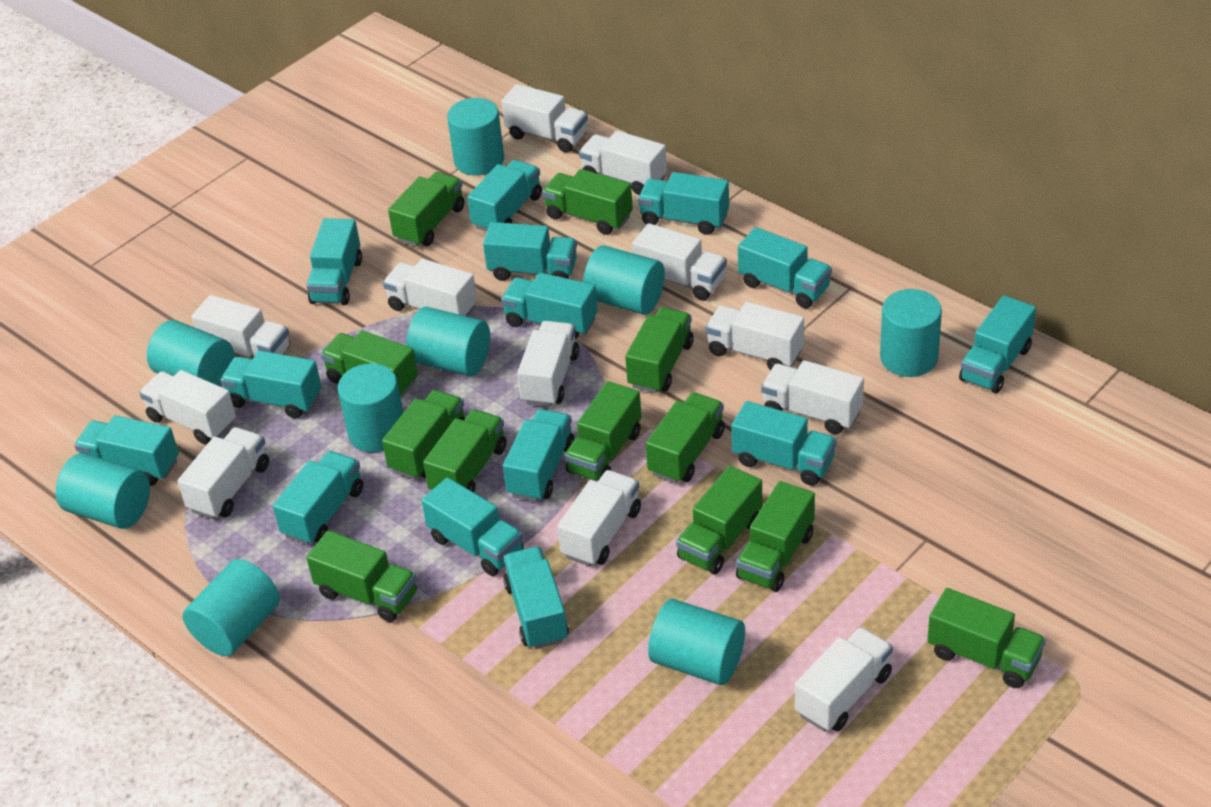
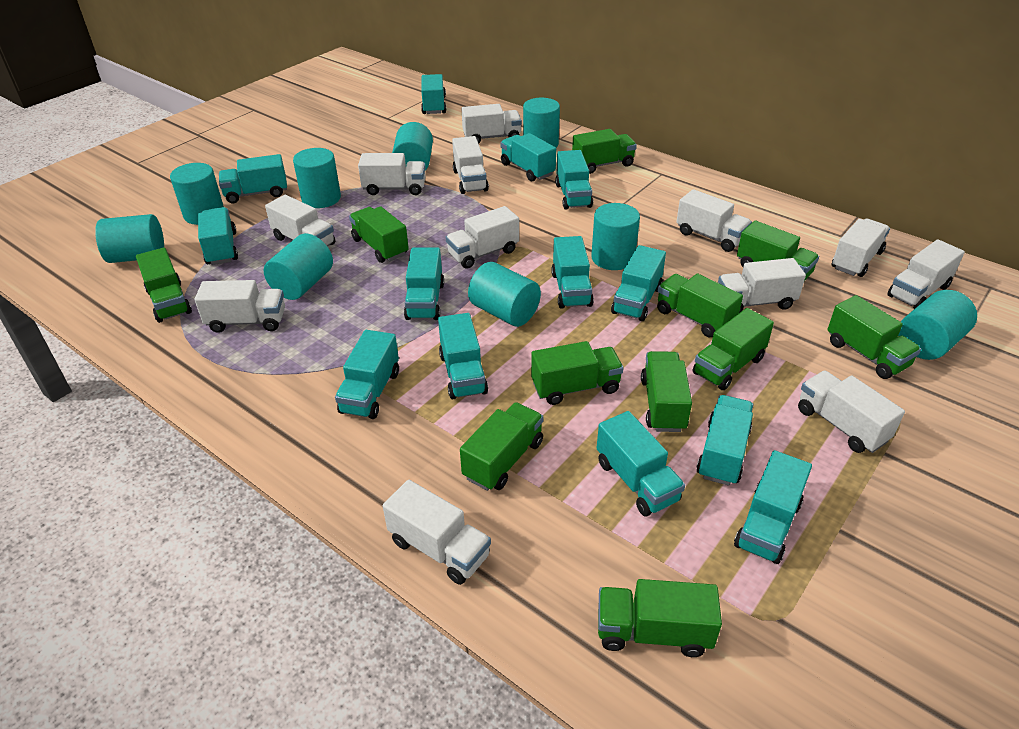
green truck: 12 -> 11
turquoise truck: 14 -> 13

